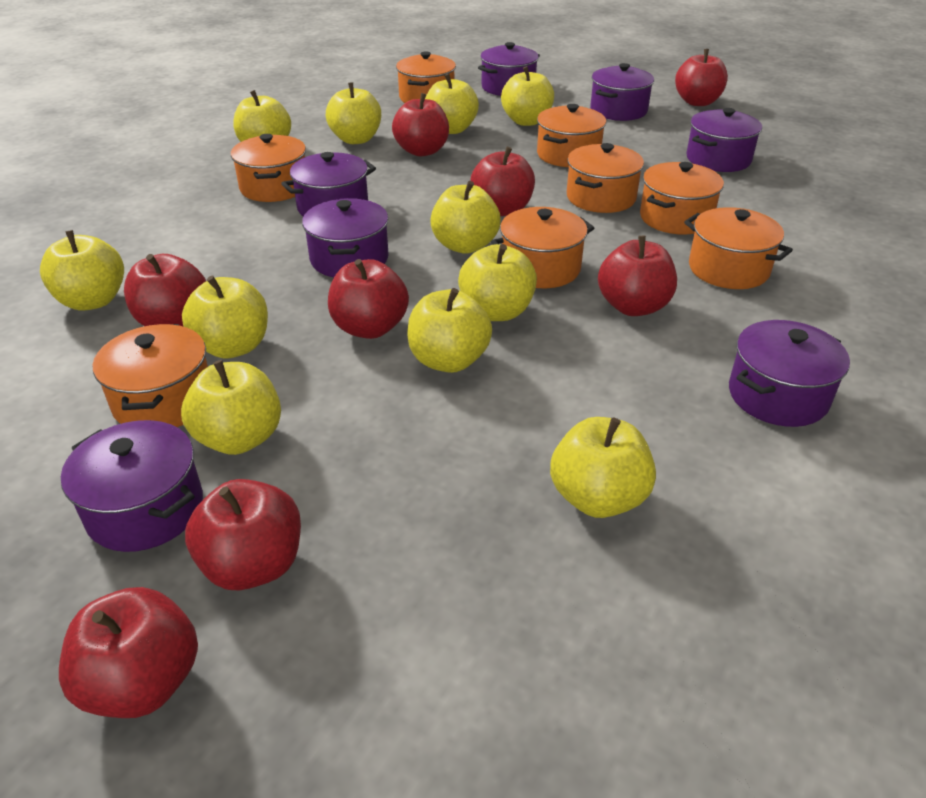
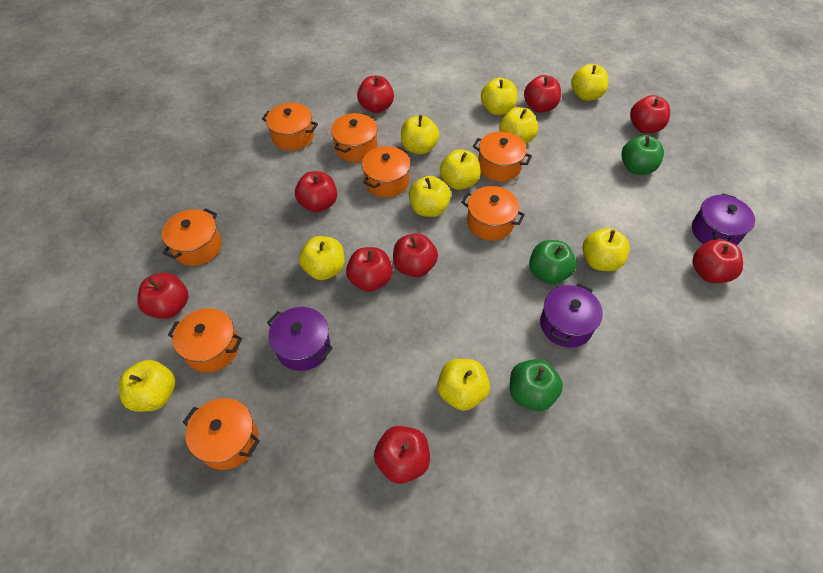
green apple: 0 -> 3
purple pot: 7 -> 3
red apple: 8 -> 9
yellow apple: 11 -> 10

